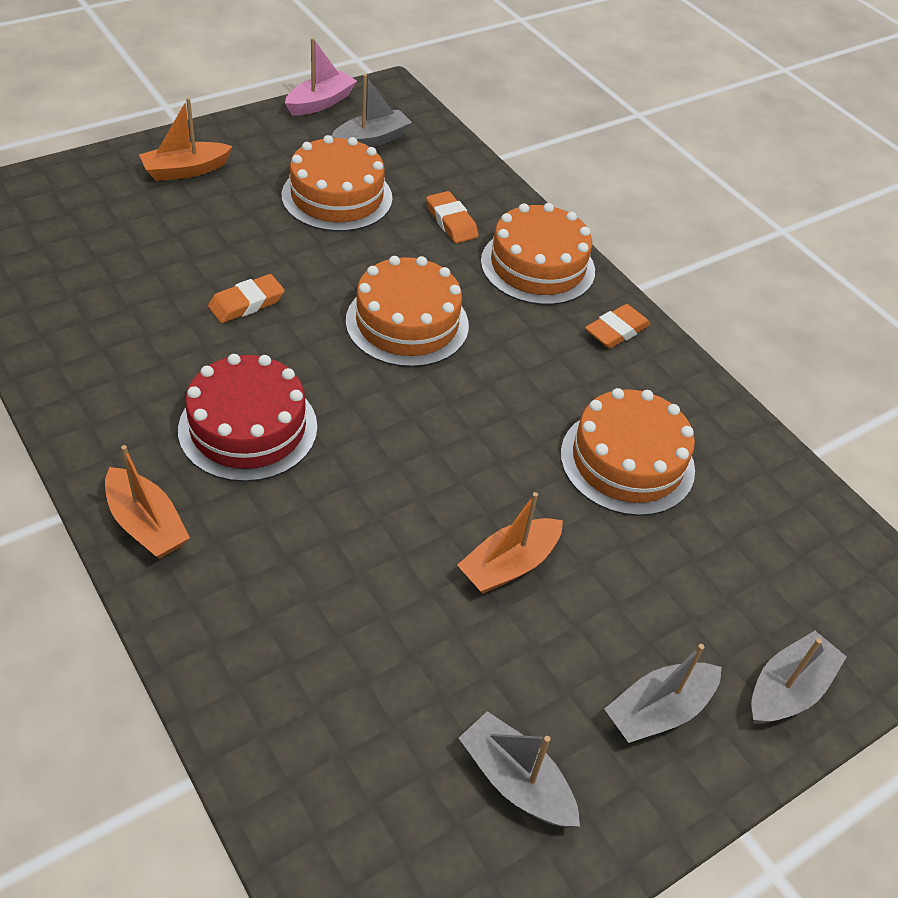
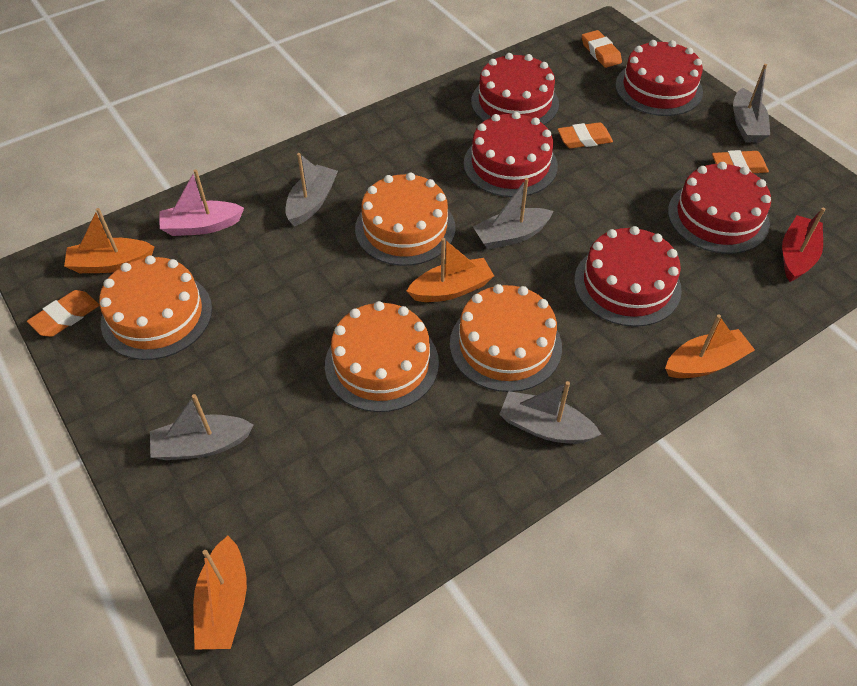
grey boat: 4 -> 5
orange boat: 3 -> 4
orange eraser: 3 -> 4
red boat: 0 -> 1
red cake: 1 -> 5

